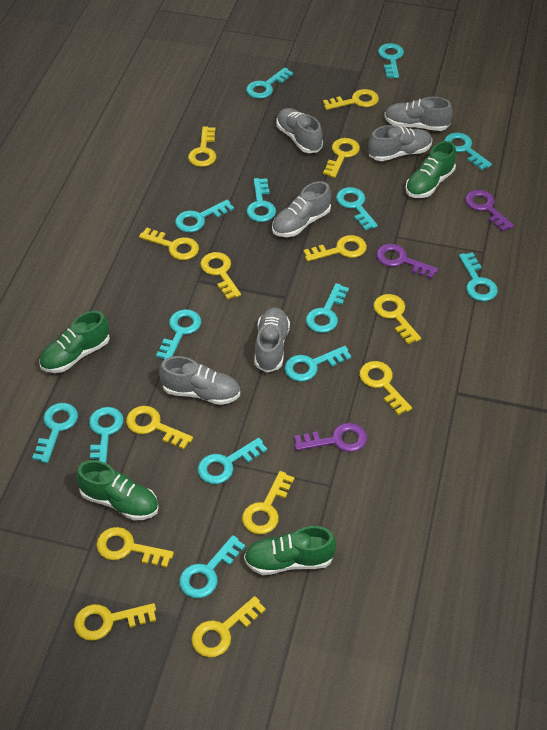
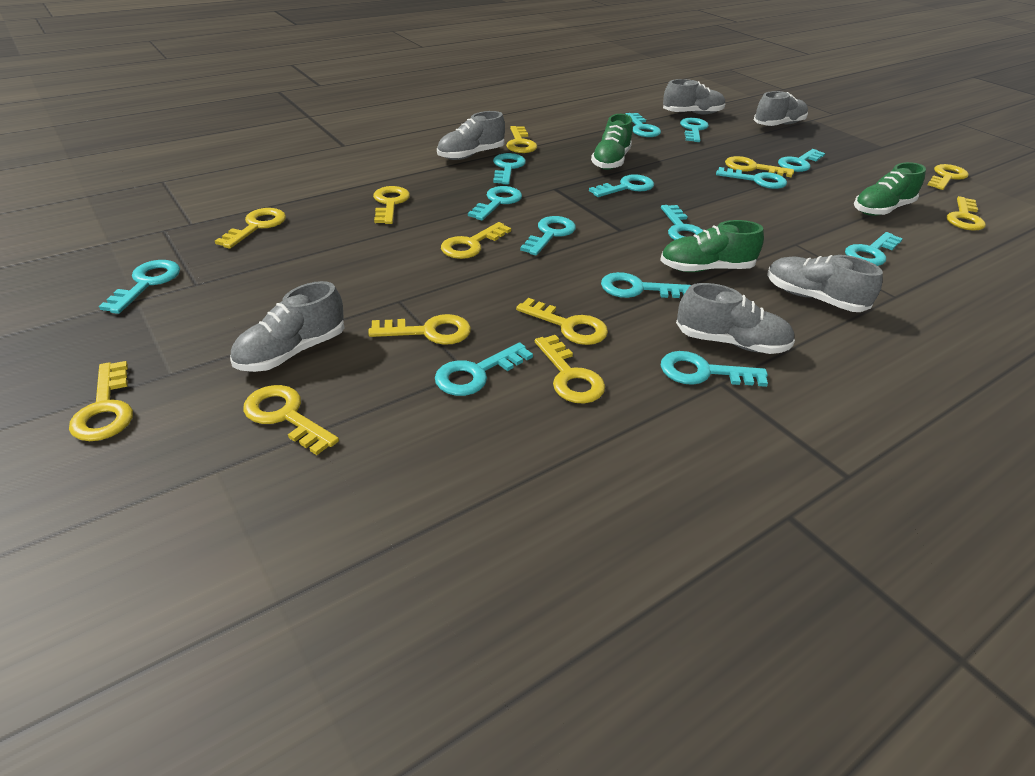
green shoe: 4 -> 3
purple key: 3 -> 0
yellow key: 13 -> 12

